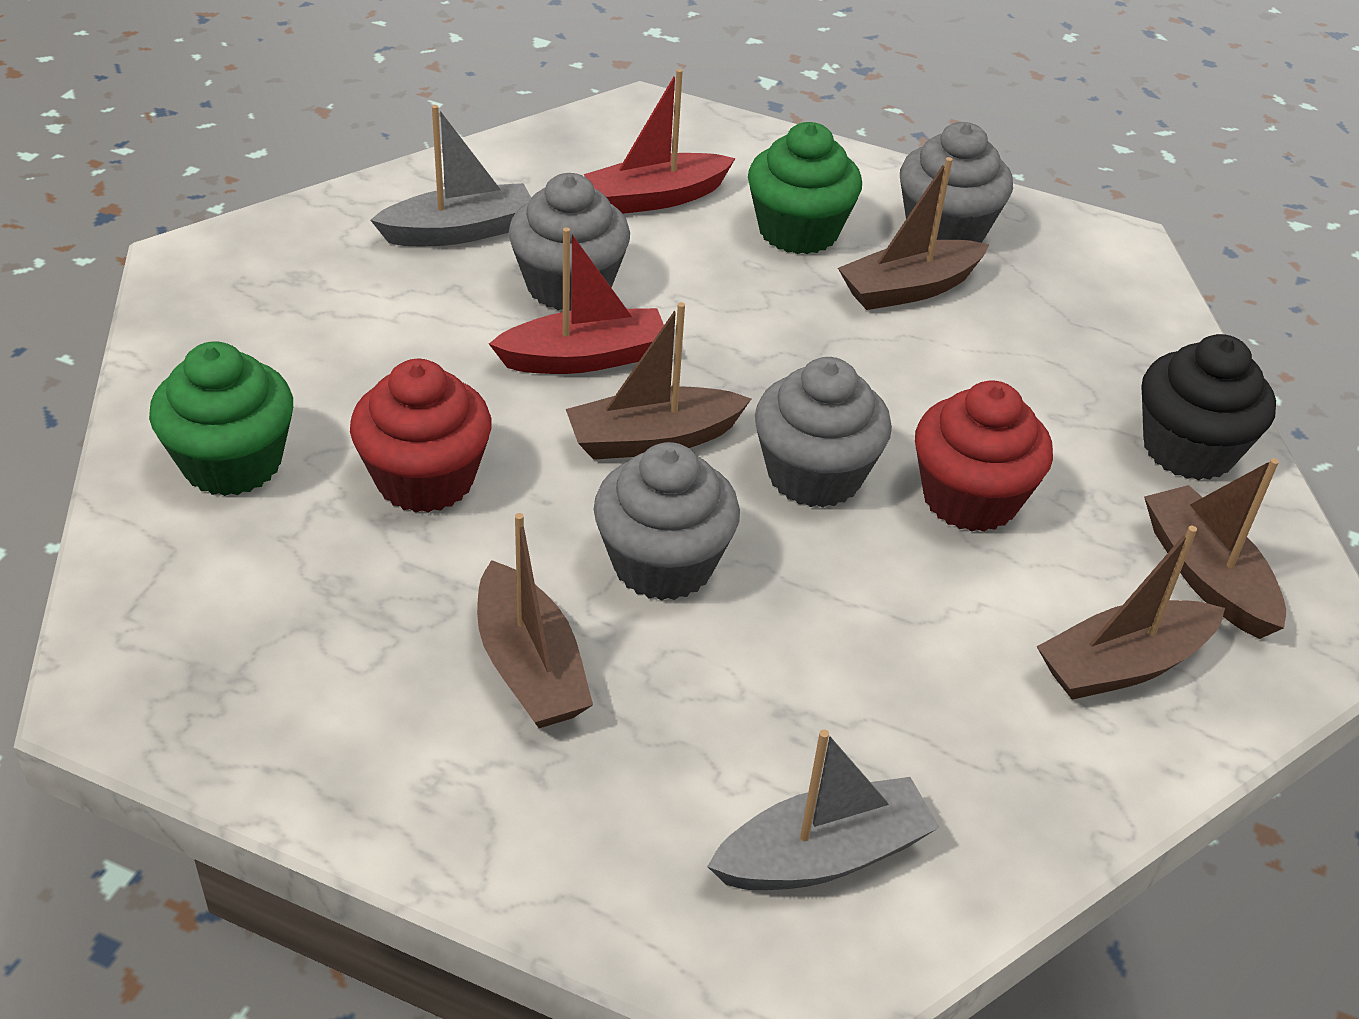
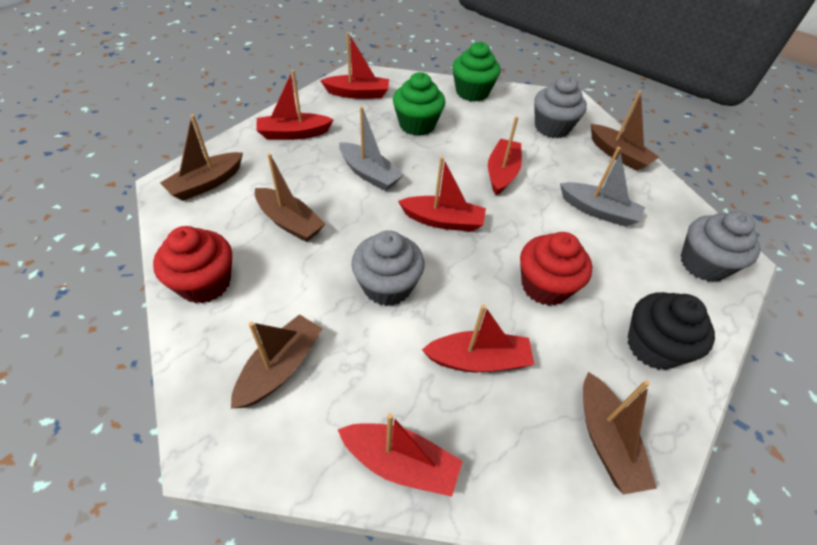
grey cupcake: 4 -> 3
red boat: 2 -> 6

